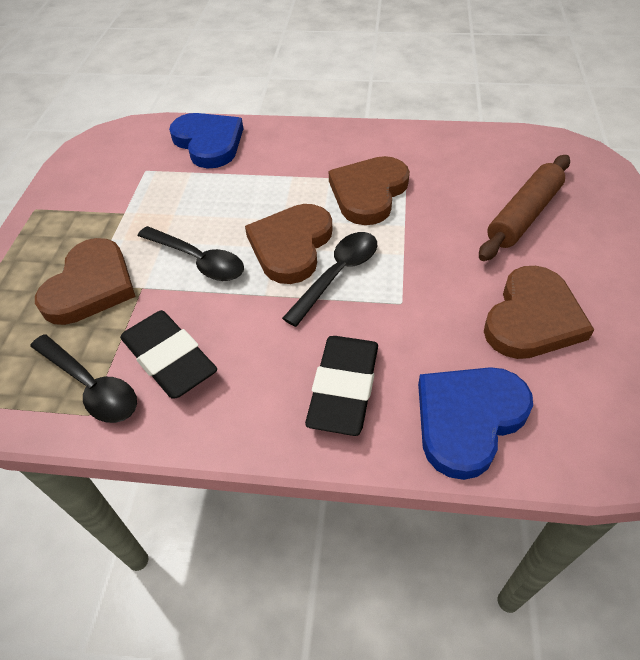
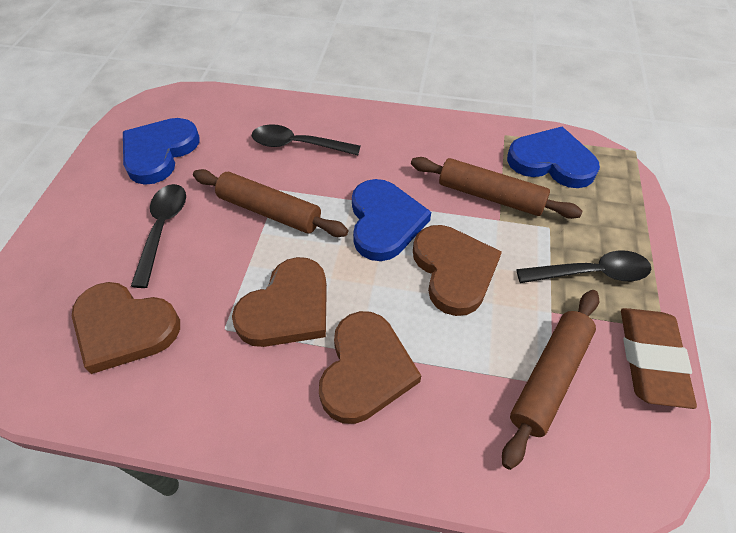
black eraser: 2 -> 0
blue heart: 2 -> 3
brown eraser: 0 -> 1
brown rolling pin: 1 -> 3

